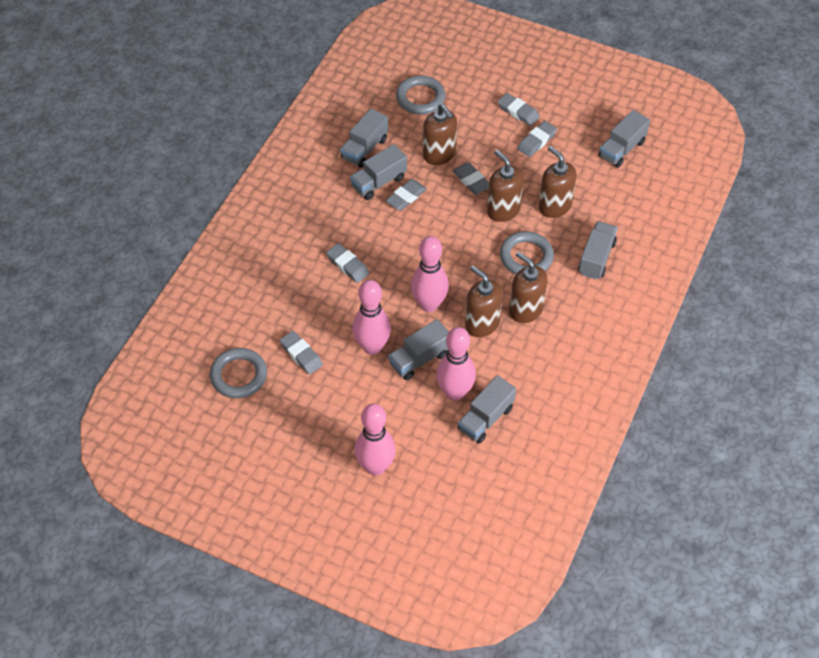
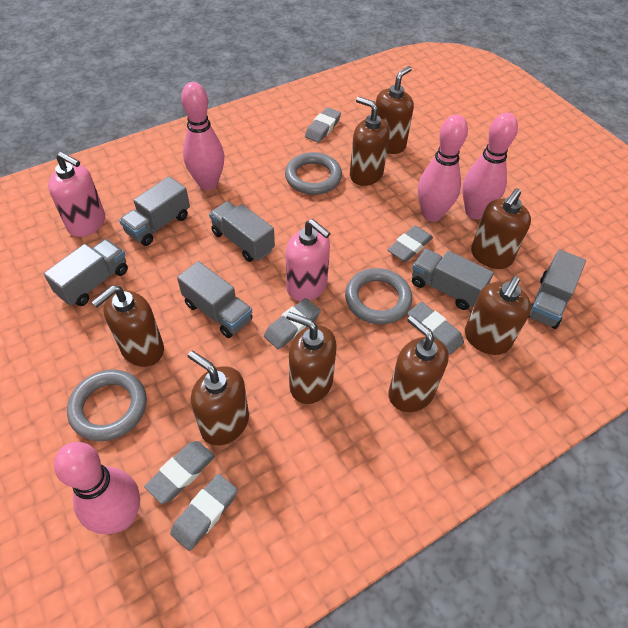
brown soap dispenser: 5 -> 8
pink soap dispenser: 0 -> 2

